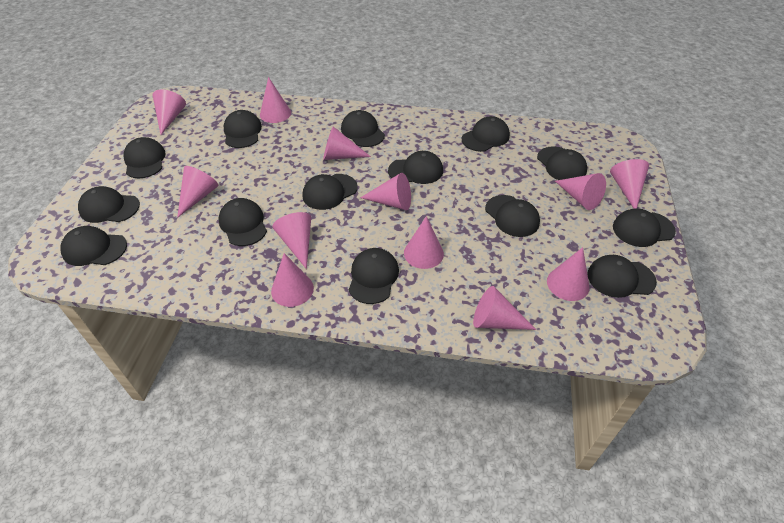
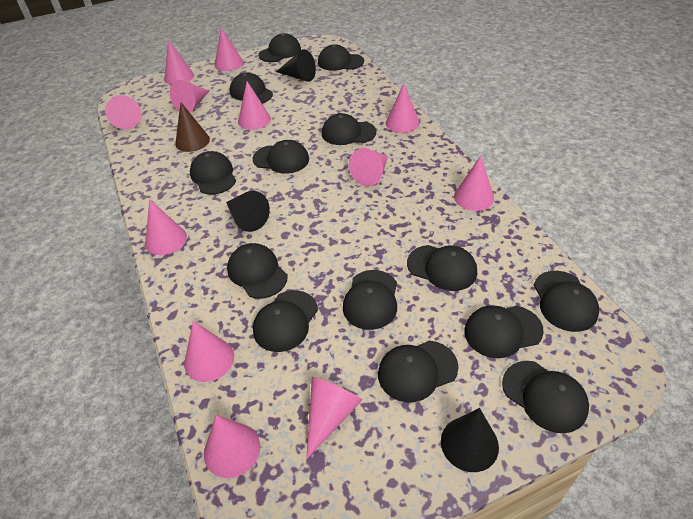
black cone: 0 -> 3
brown cone: 0 -> 1

